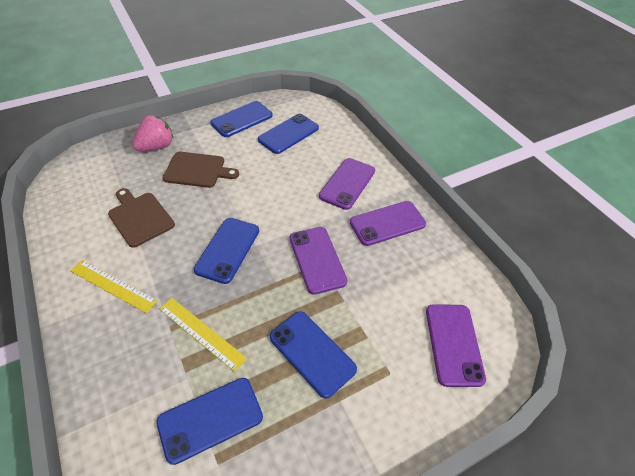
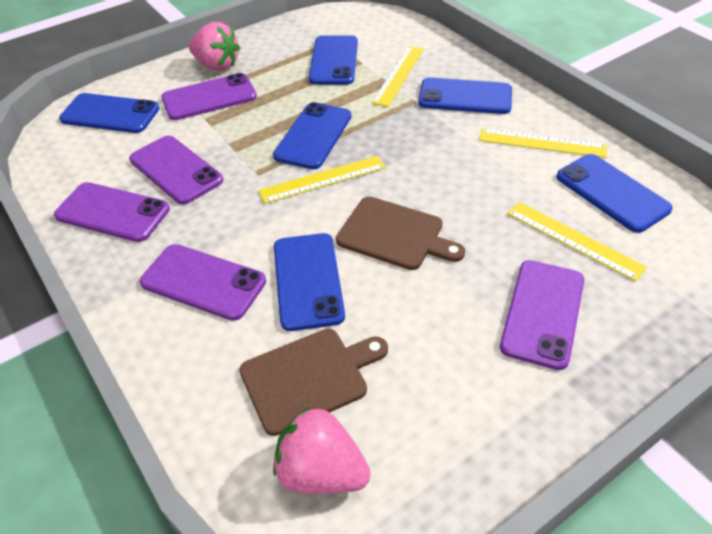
blue phone: 5 -> 6
pink strawberry: 1 -> 2
purple phone: 4 -> 5
yellow ruler: 2 -> 4

